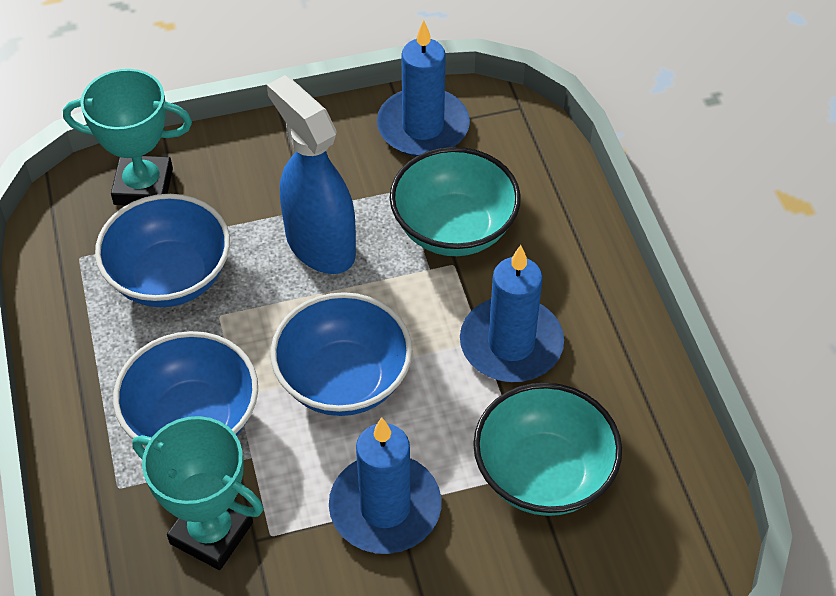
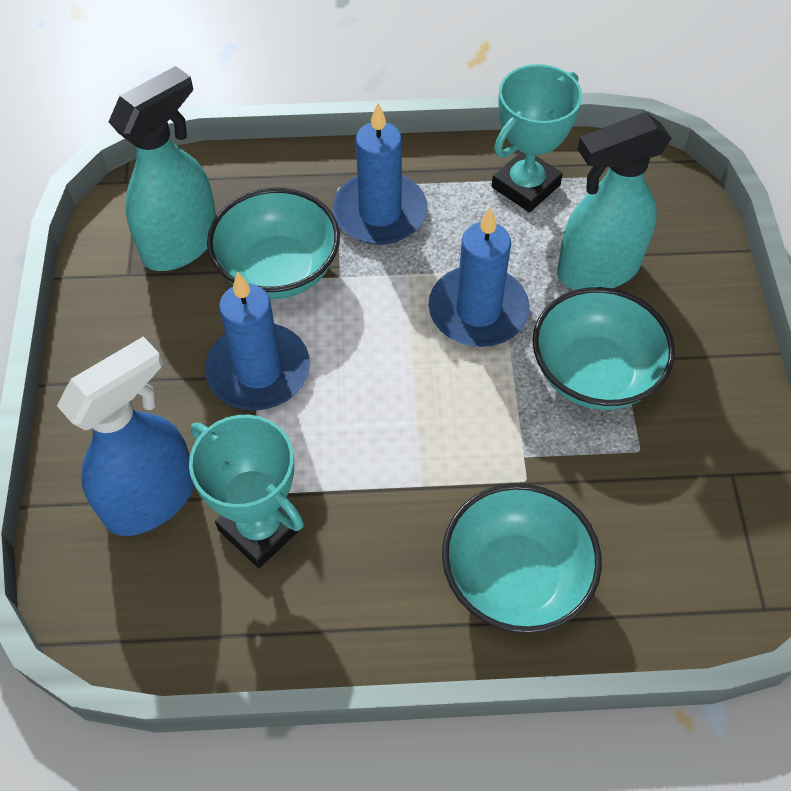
blue bowl: 3 -> 0
turquoise bowl: 2 -> 3
turquoise spray bottle: 0 -> 2

